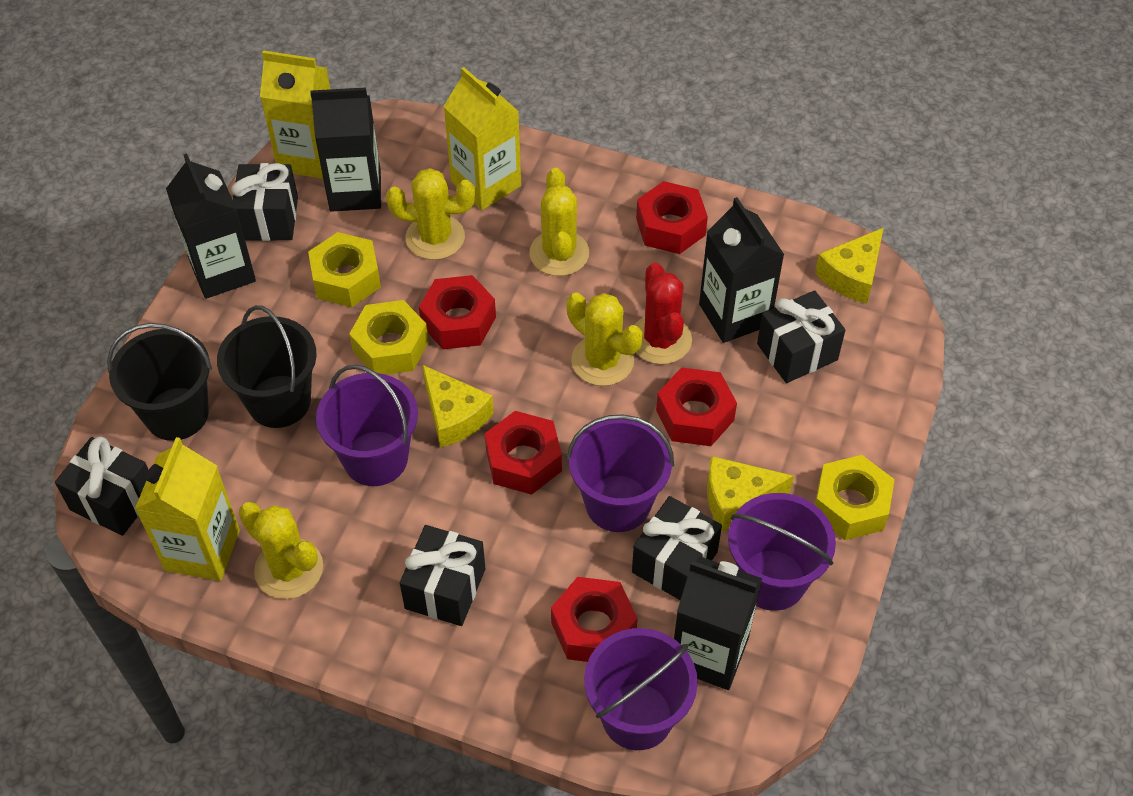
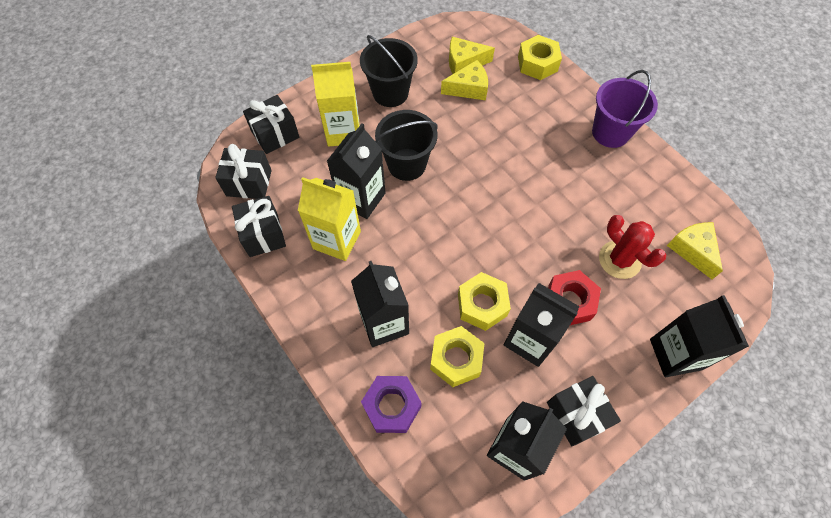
black carton: 4 -> 5
black gift: 5 -> 4
purple bucket: 4 -> 1
purple nut: 0 -> 1
red nut: 5 -> 1
yellow cactus: 4 -> 0
yellow carton: 3 -> 2

